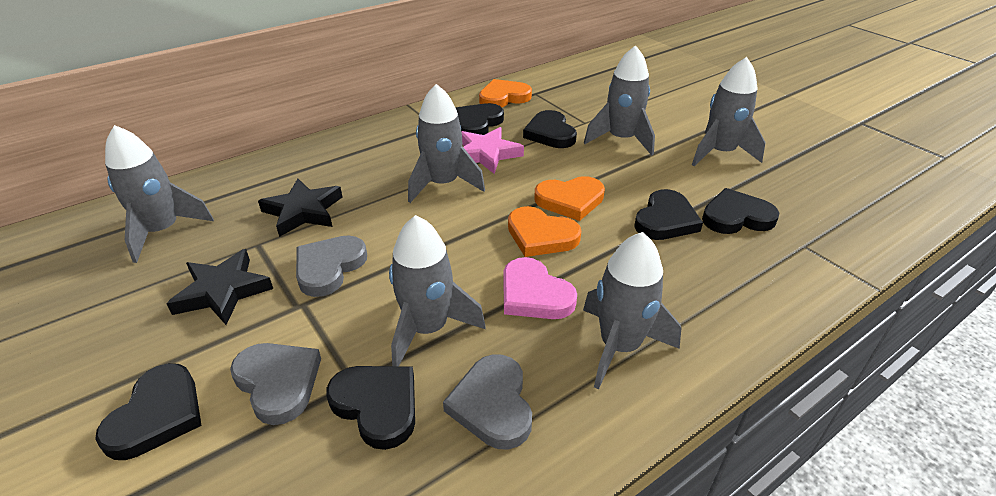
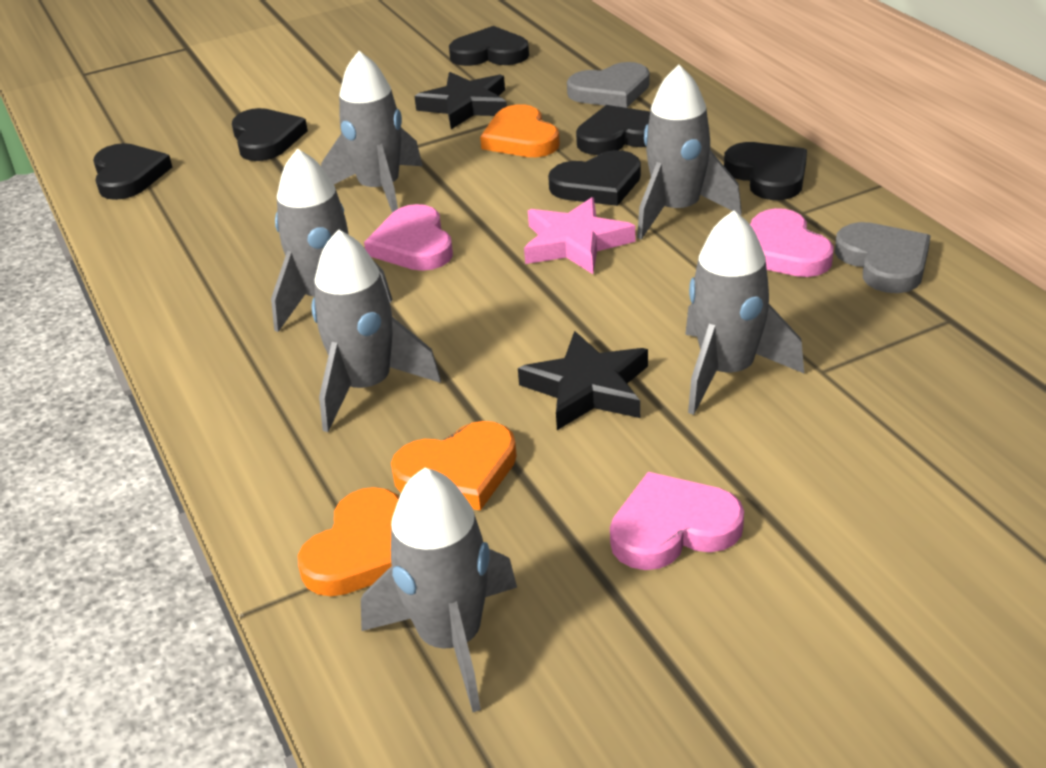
grey heart: 3 -> 2
pink heart: 1 -> 3

